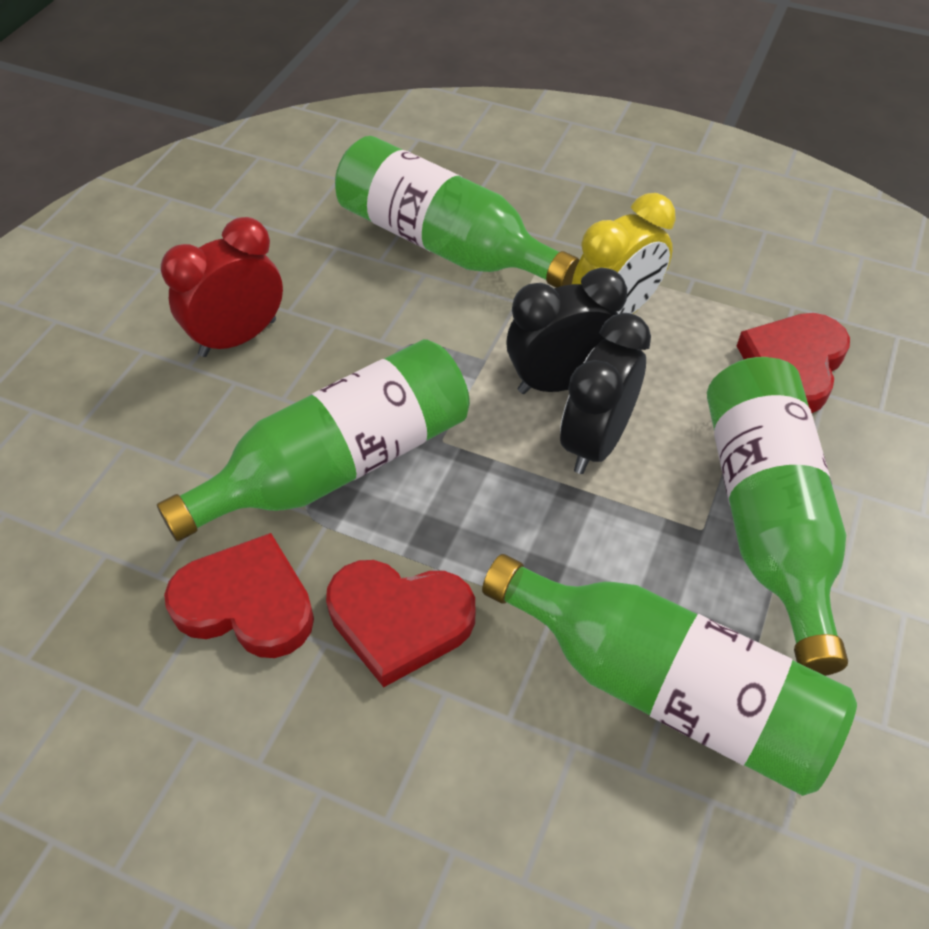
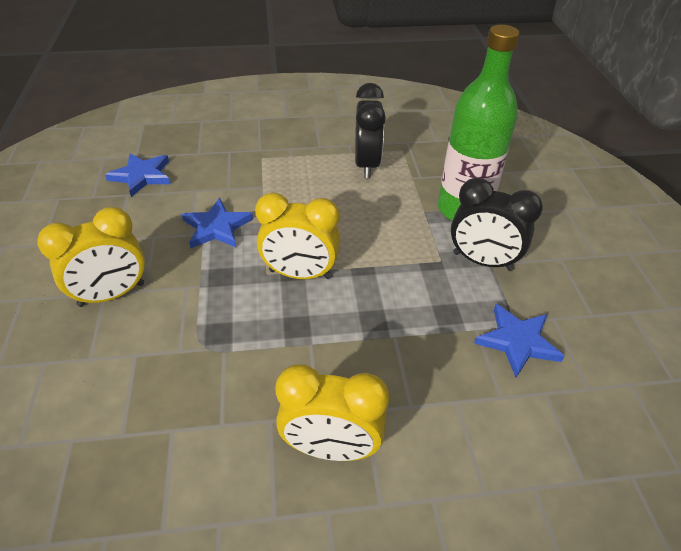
blue star: 0 -> 3
green bottle: 4 -> 1
red clock: 1 -> 0
red heart: 3 -> 0
yellow clock: 1 -> 3

